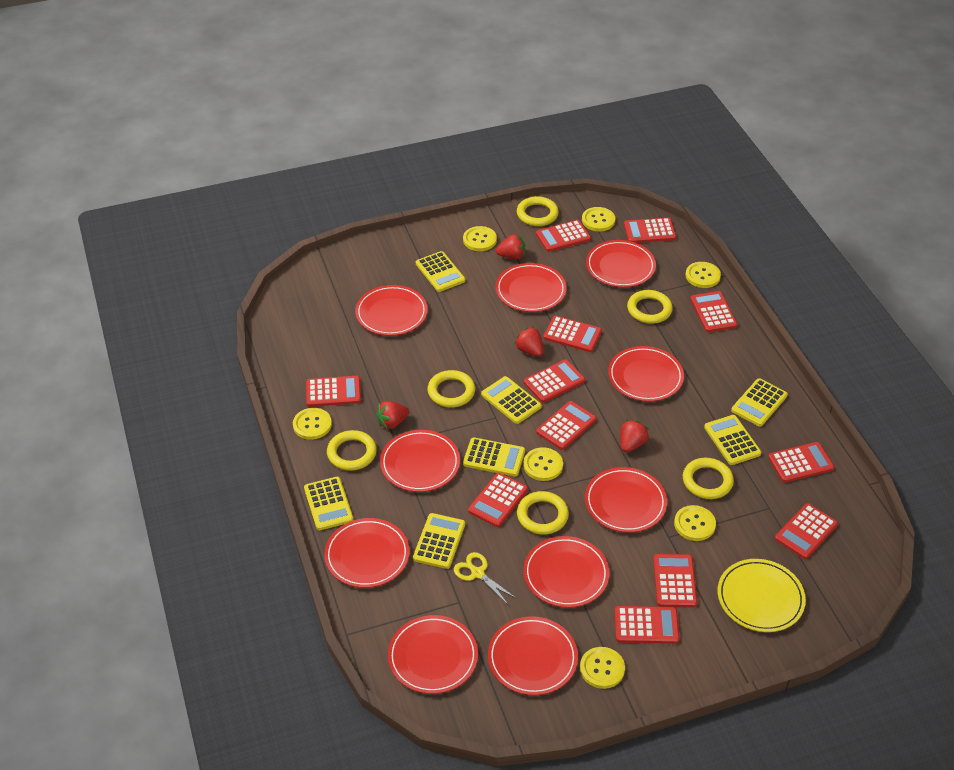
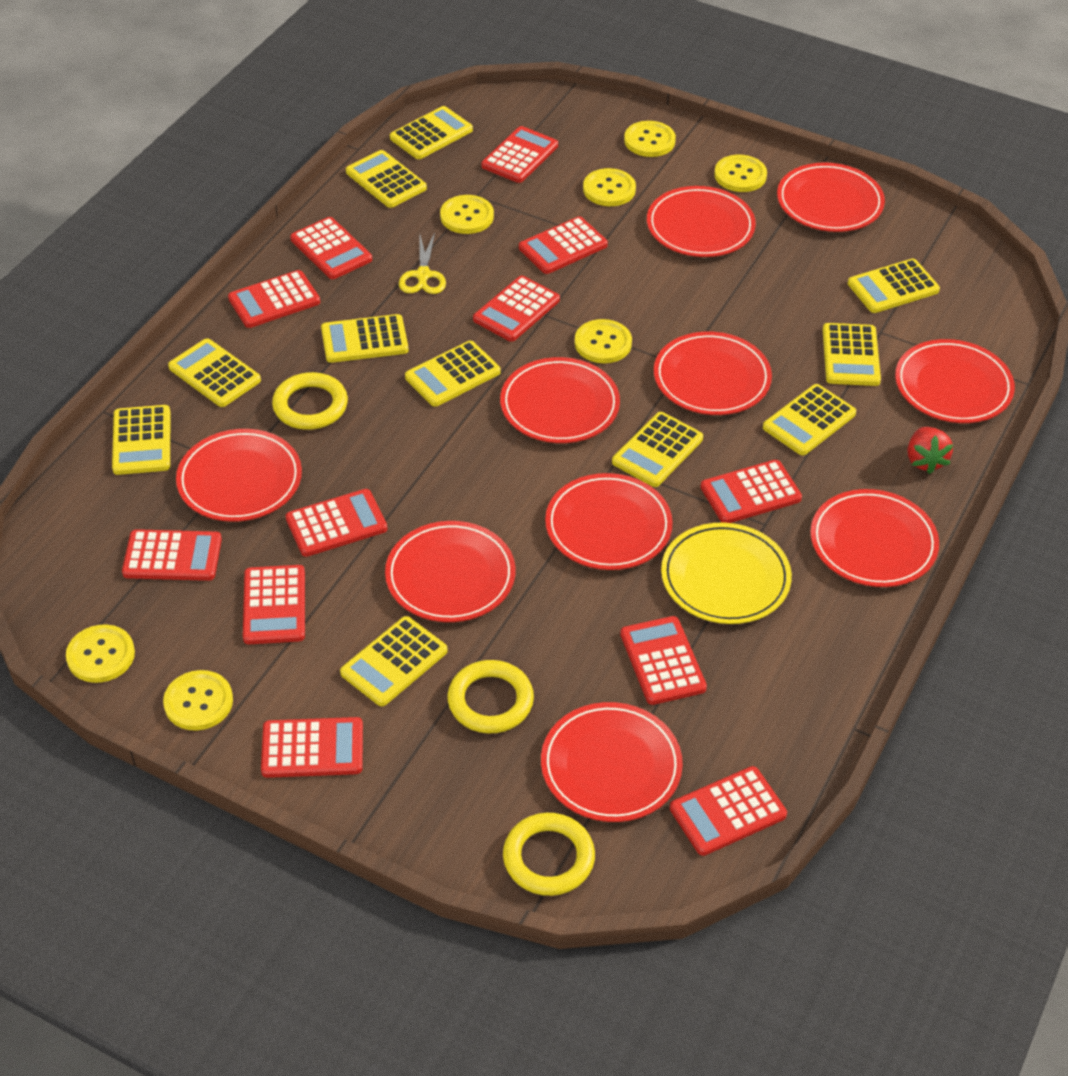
red strawberry: 4 -> 1
yellow calculator: 7 -> 11
yellow ring: 6 -> 3

